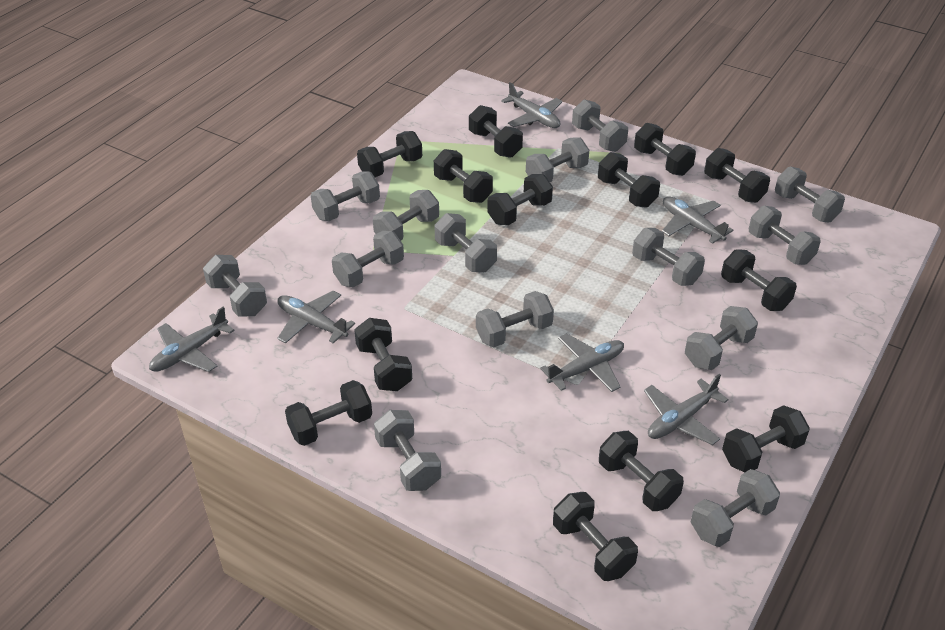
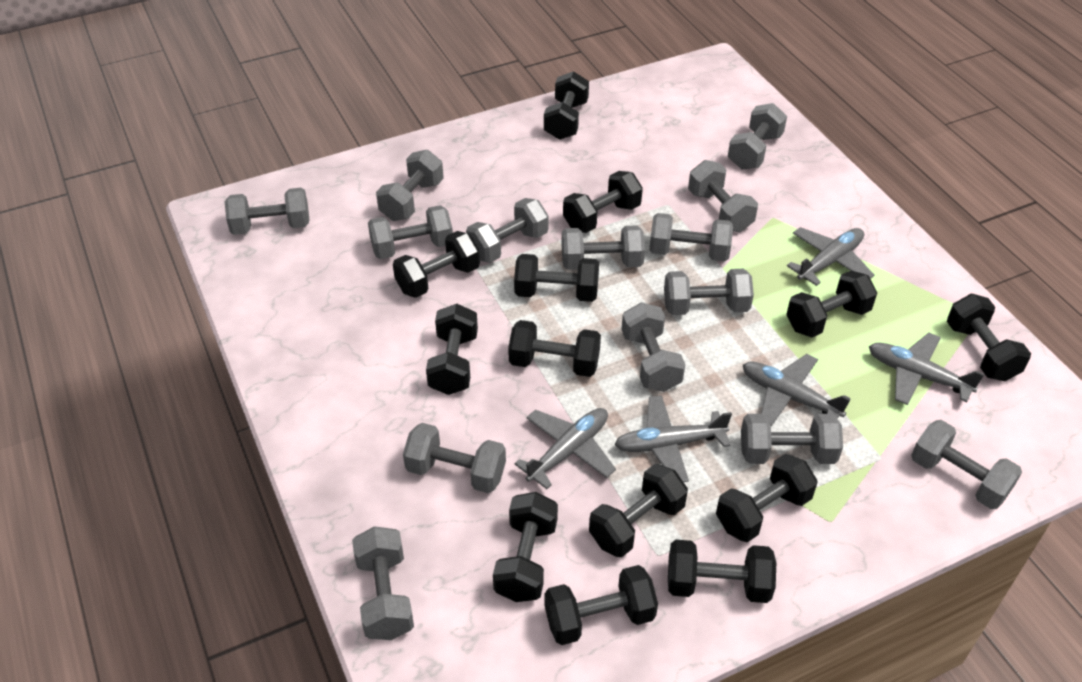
grey plane: 6 -> 5

